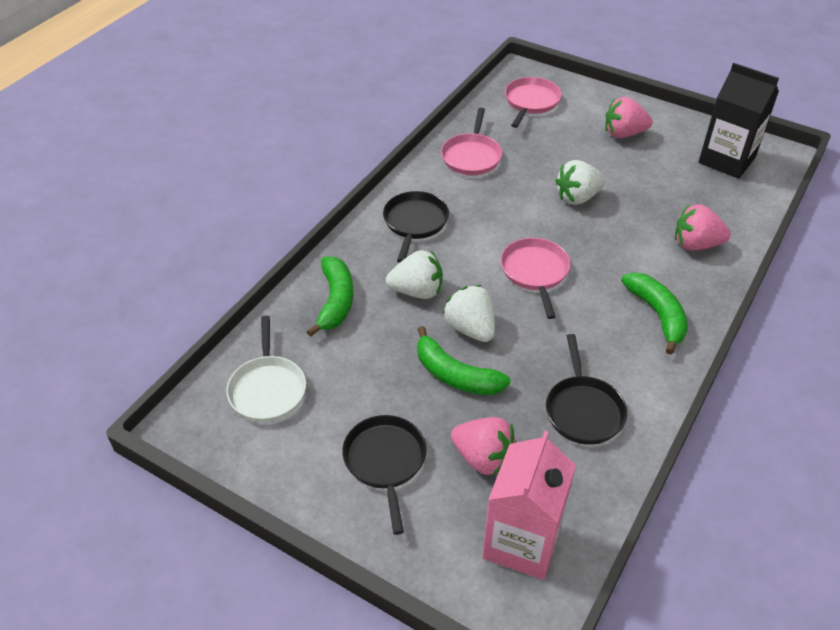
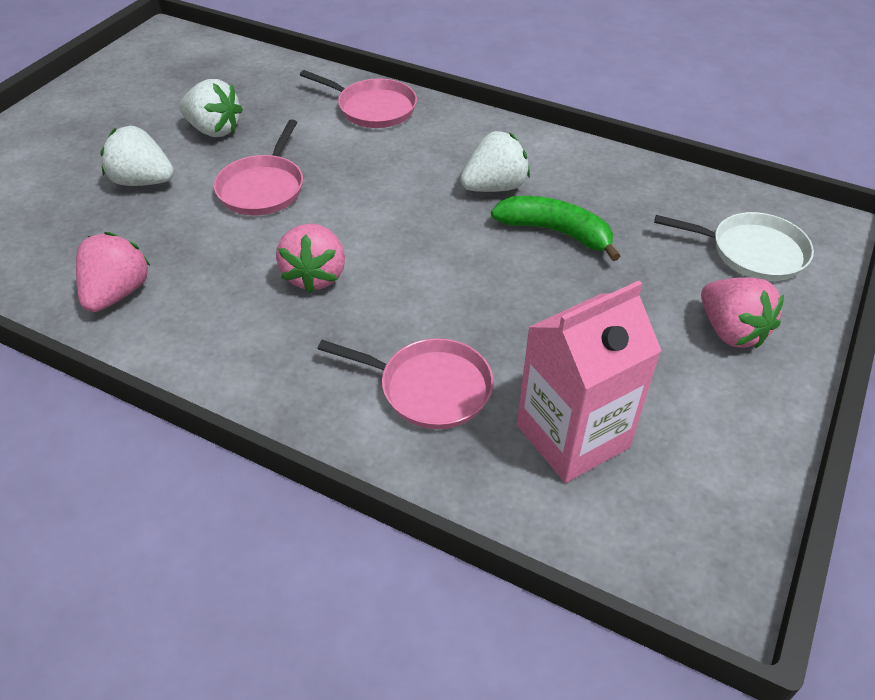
black carton: 1 -> 0
black pan: 3 -> 0
green banana: 3 -> 1

